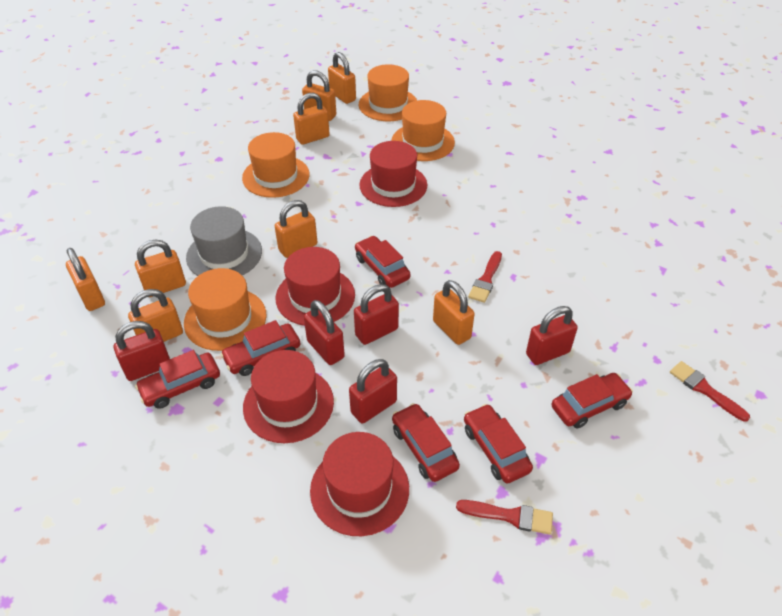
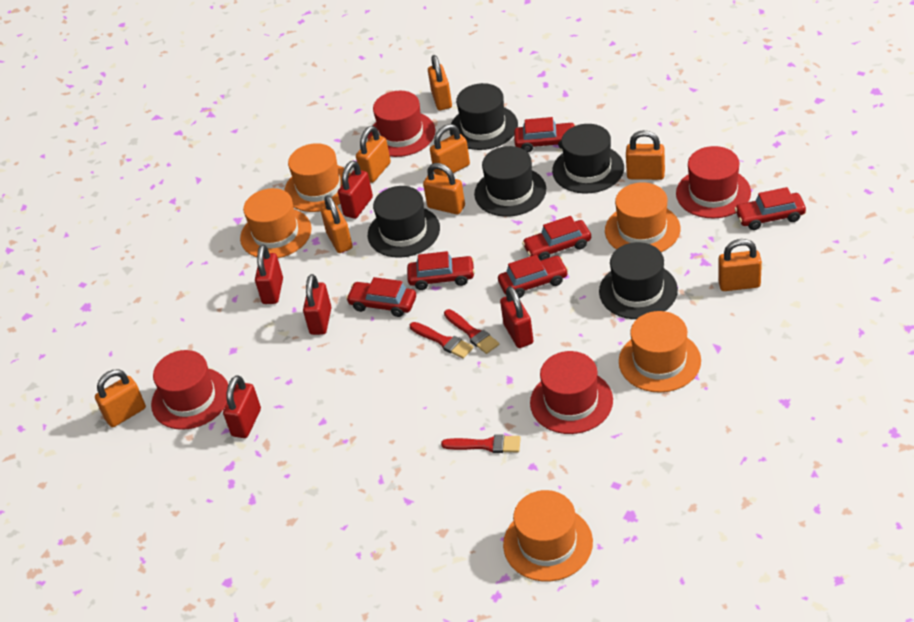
black hat: 0 -> 5
grey hat: 1 -> 0
orange hat: 4 -> 5

